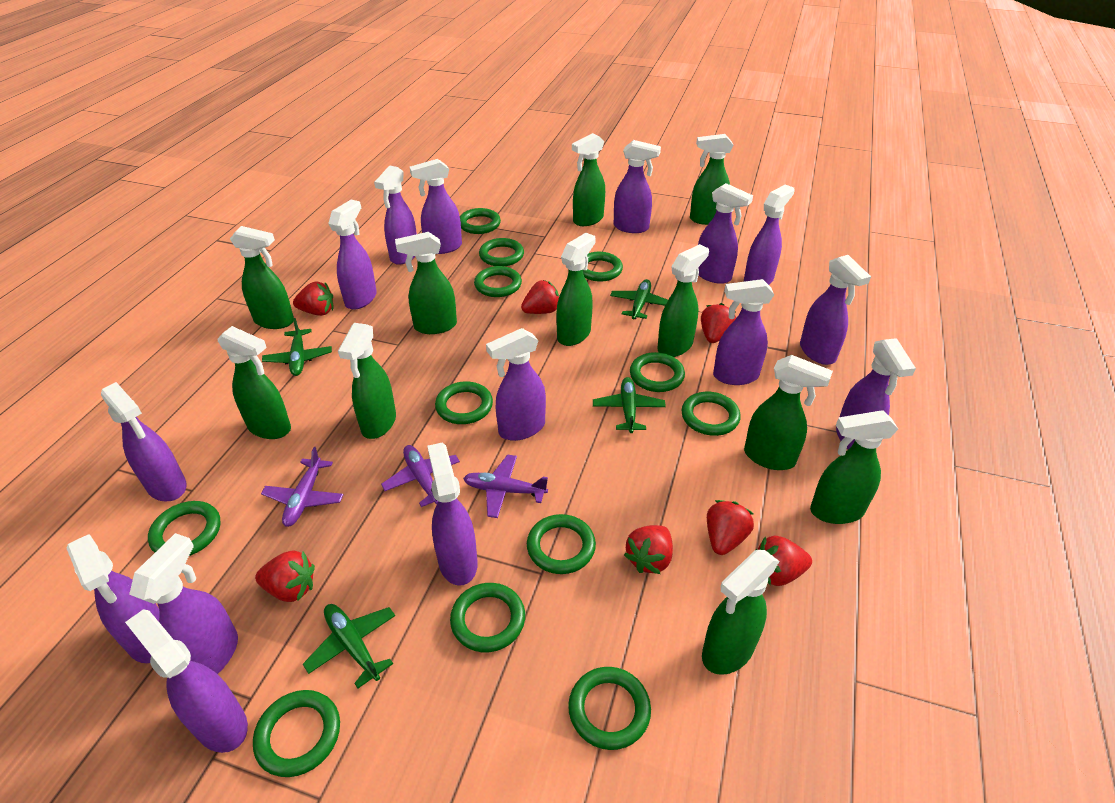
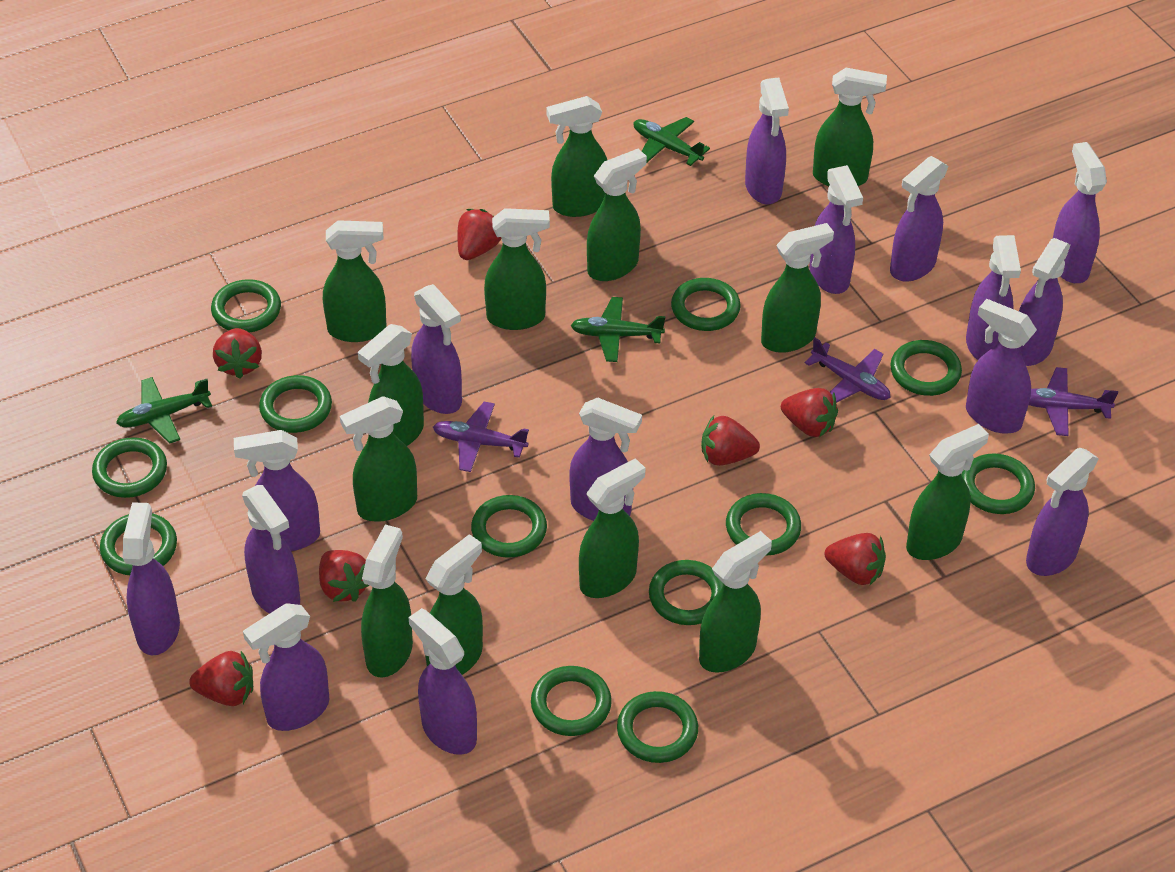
green plane: 4 -> 3
green spray bottle: 11 -> 13

